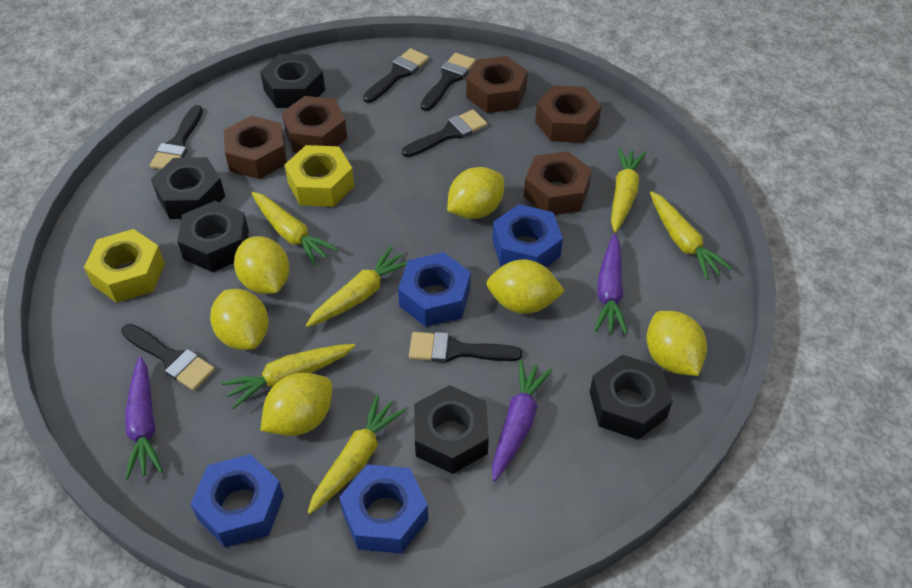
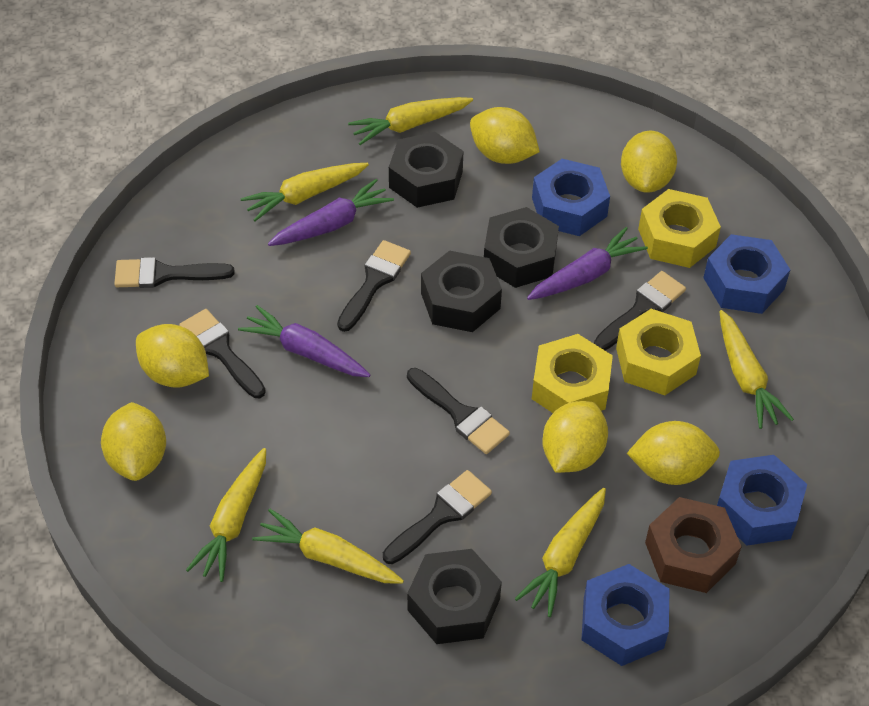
black nut: 5 -> 4
brown nut: 5 -> 1
yellow nut: 2 -> 3

